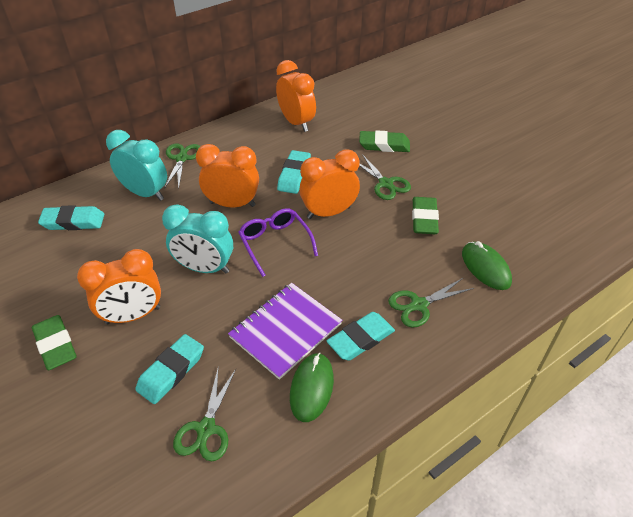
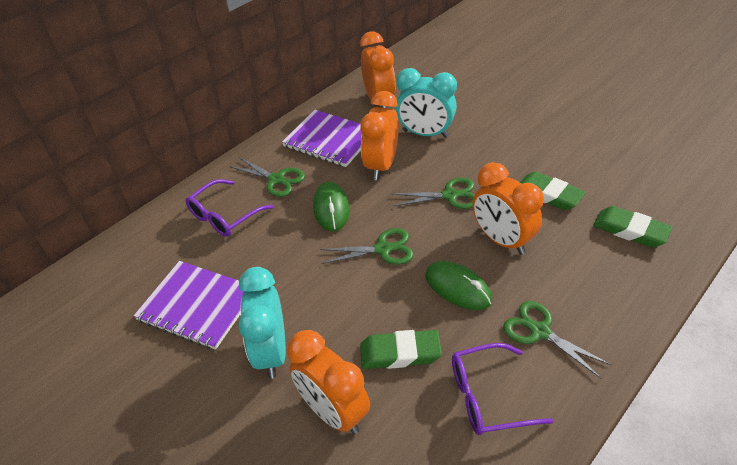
purple glasses: 1 -> 2
purple notebook: 1 -> 2
turquoise eraser: 4 -> 0

